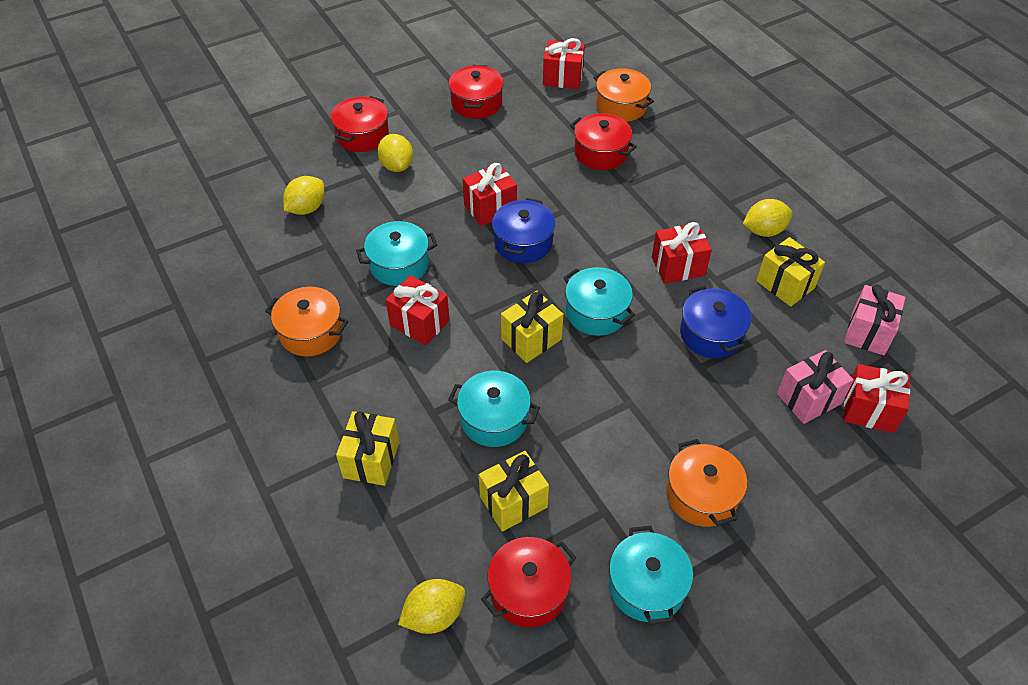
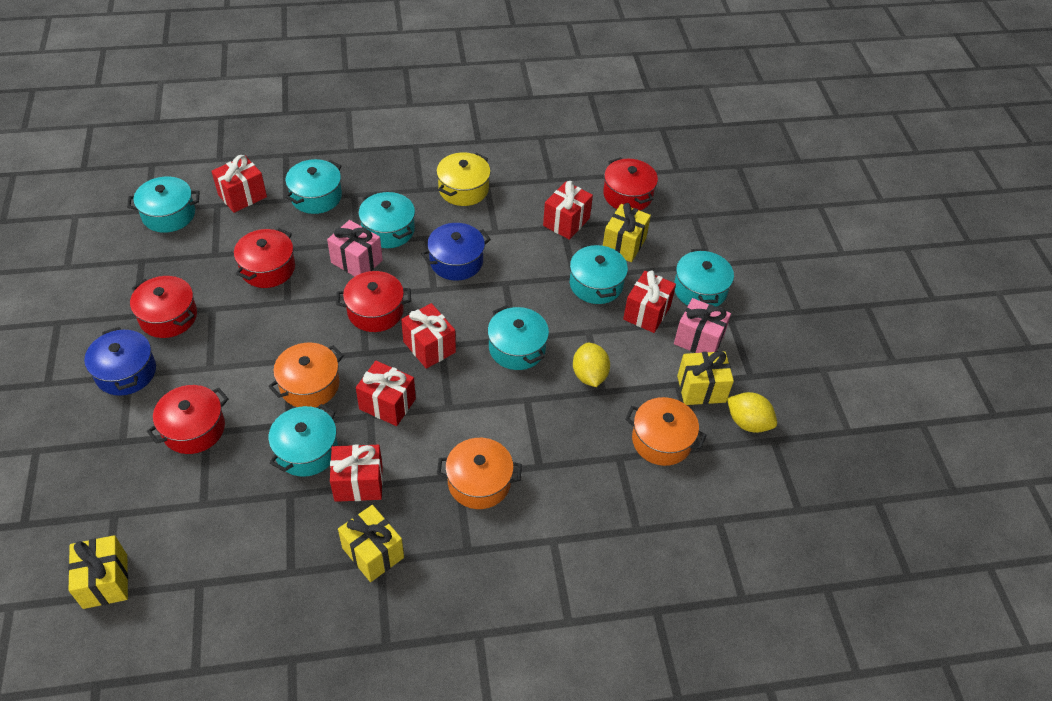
red gift: 5 -> 6
red pot: 4 -> 5
turquoise pot: 4 -> 7
yellow lemon: 4 -> 2
yellow pot: 0 -> 1

